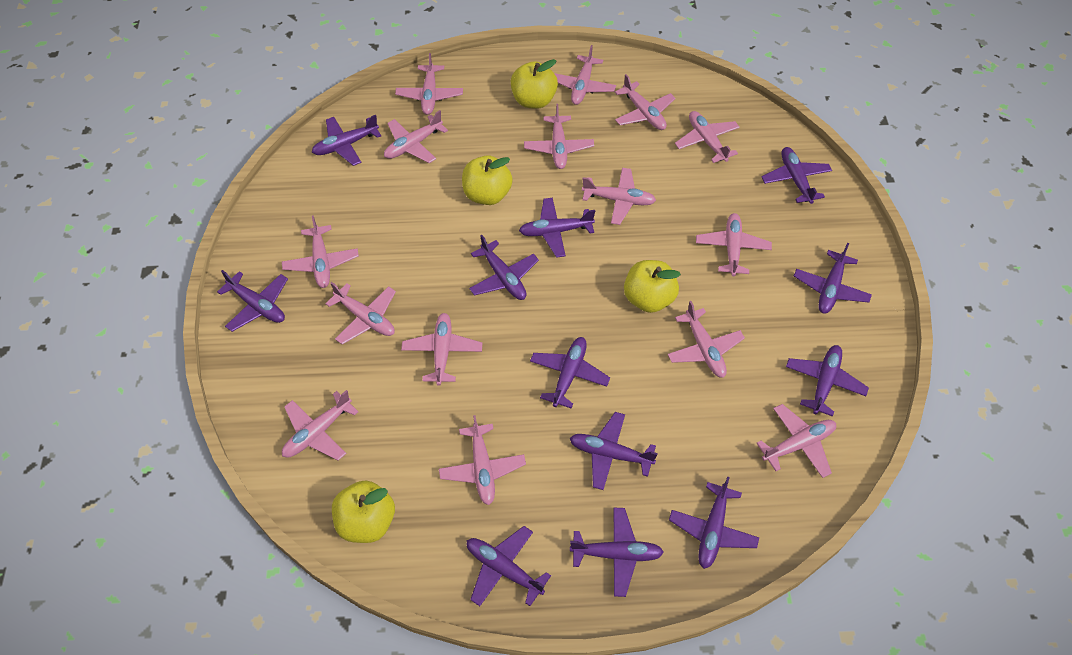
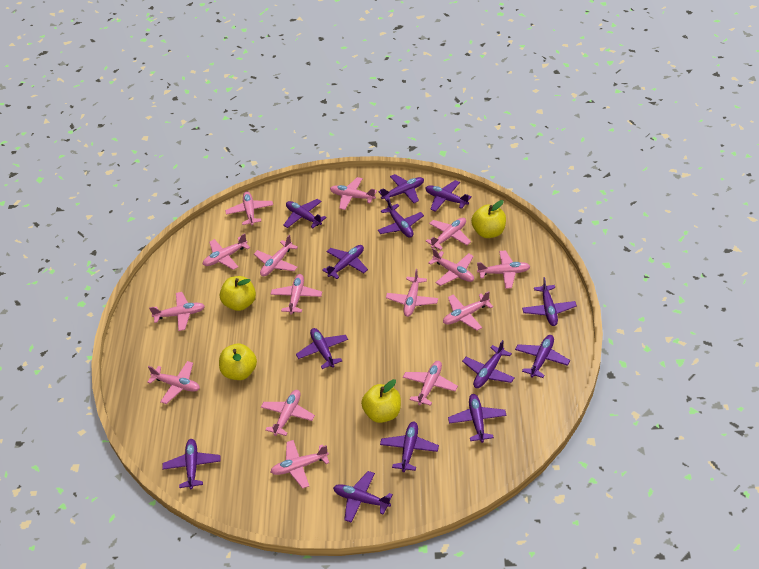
purple plane: 12 -> 13

